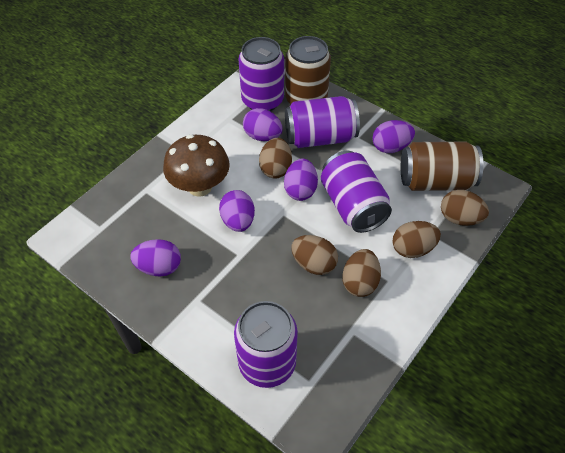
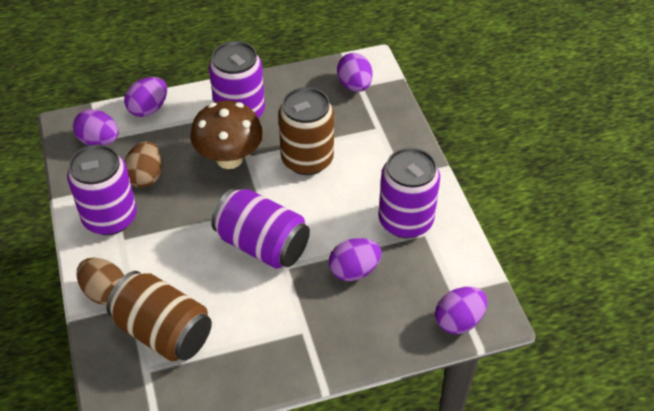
brown egg: 5 -> 2

